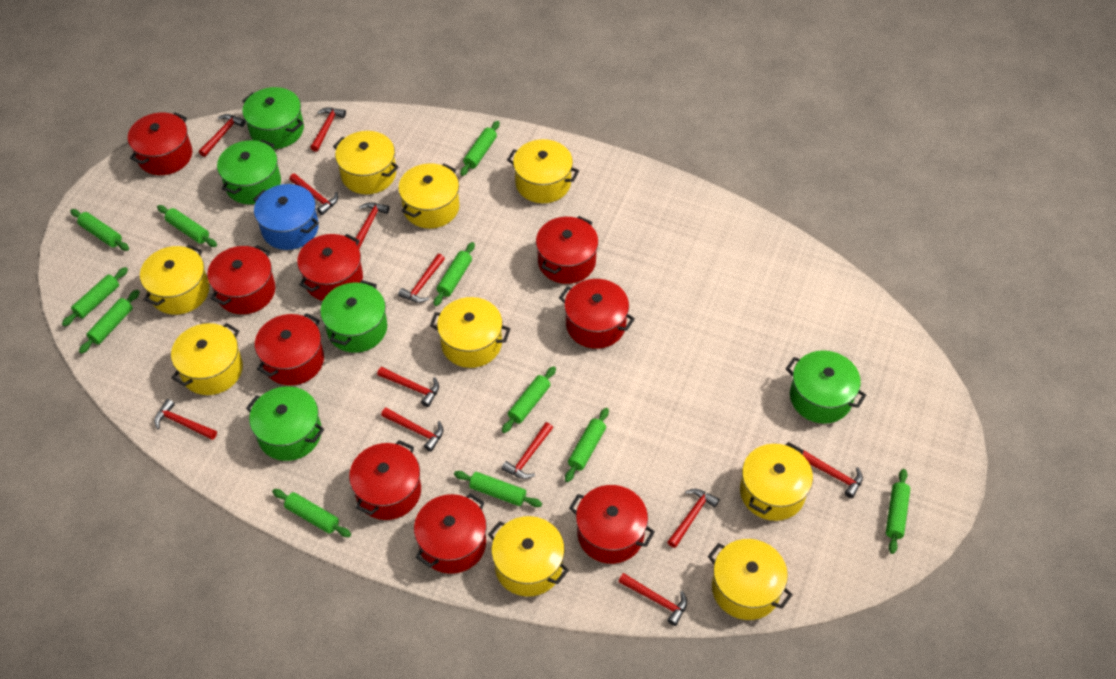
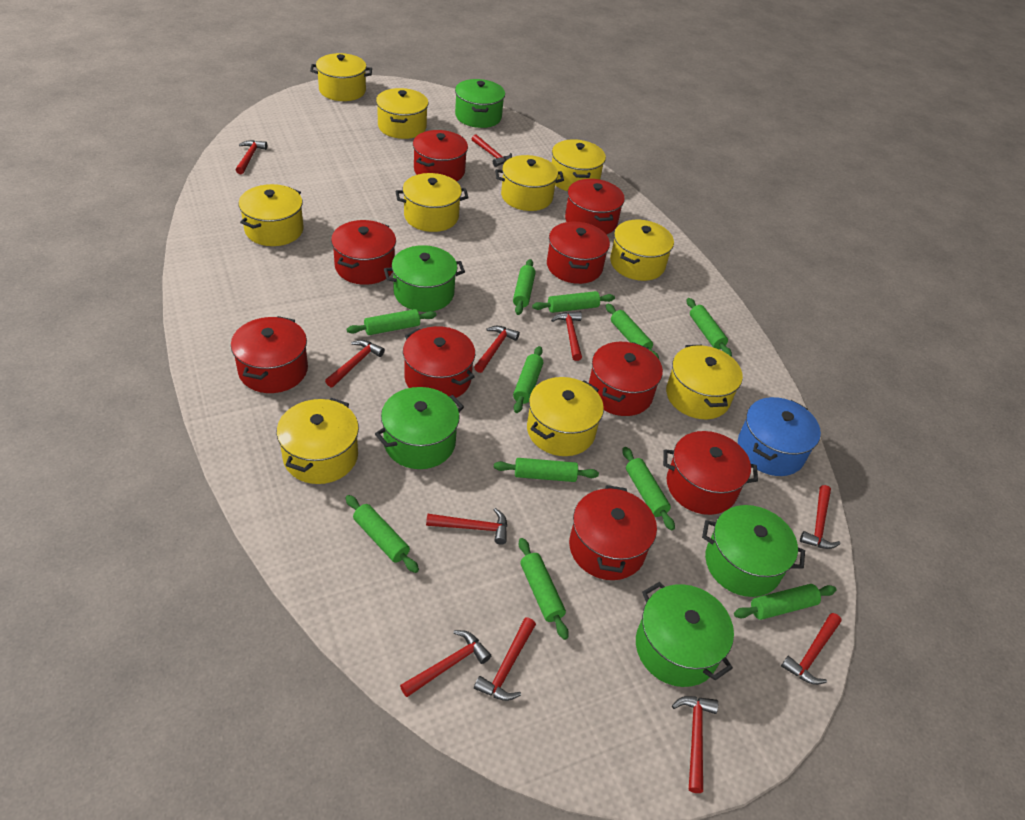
red hammer: 12 -> 11
yellow pot: 9 -> 10

